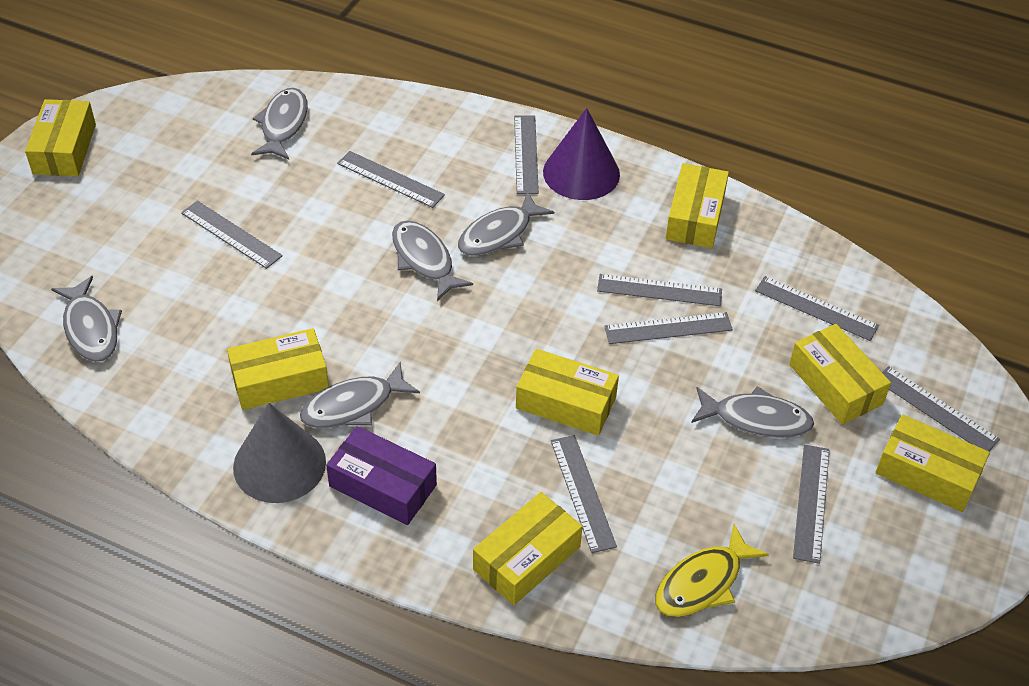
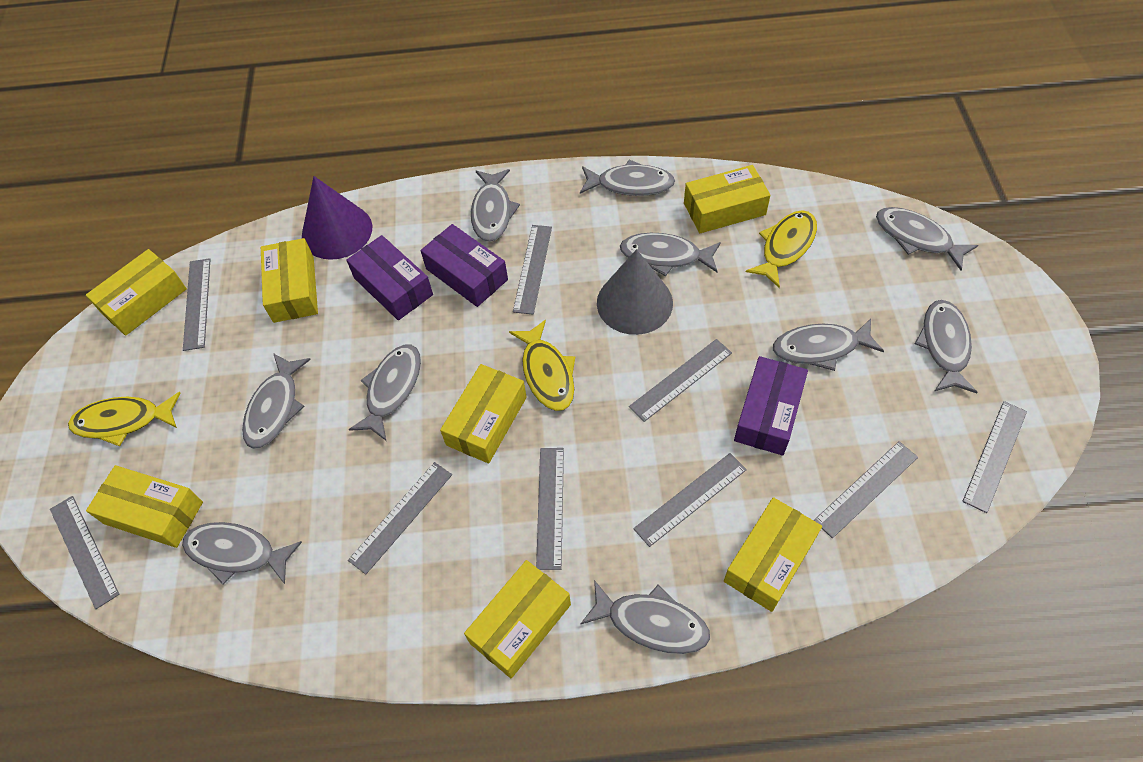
grey fish: 6 -> 10
purple box: 1 -> 3
yellow fish: 1 -> 3

